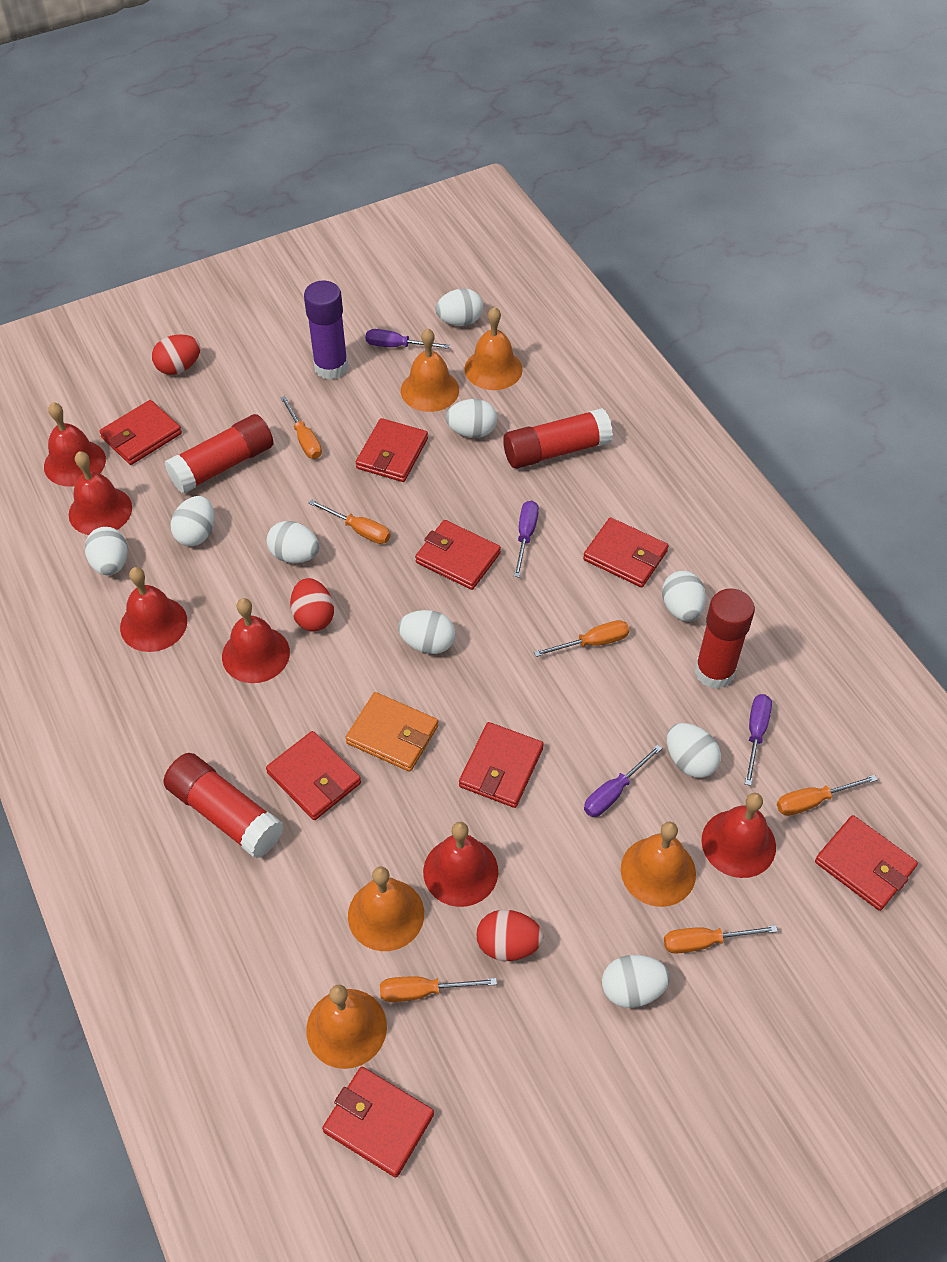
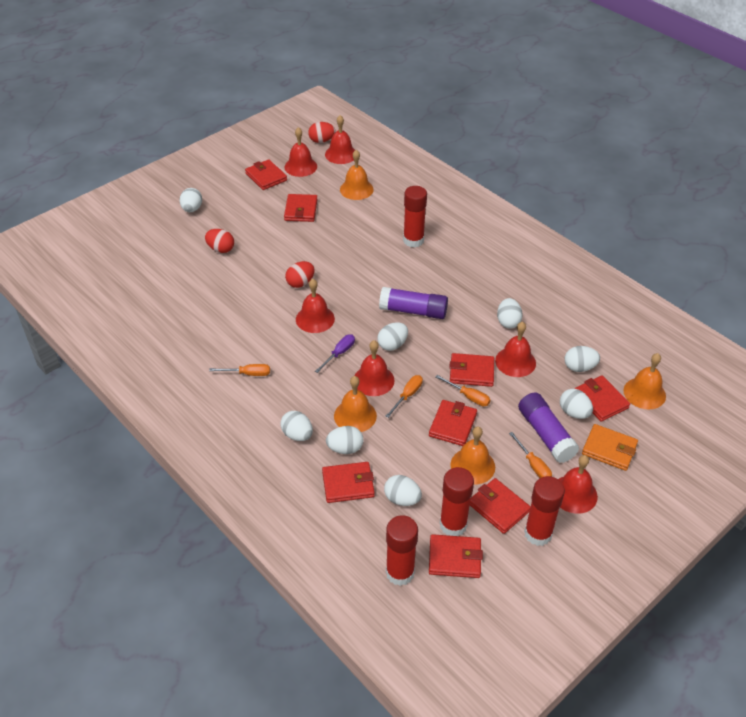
orange bell: 5 -> 4
orange screwdriver: 6 -> 4
purple glue stick: 1 -> 2
purple screwdriver: 4 -> 1
white egg: 9 -> 8

